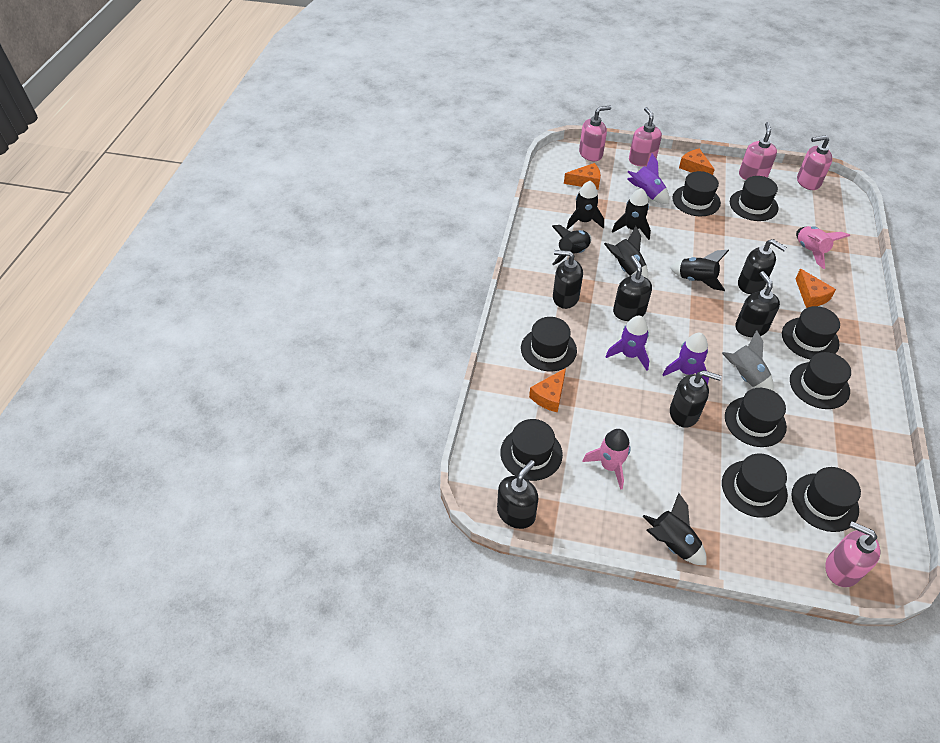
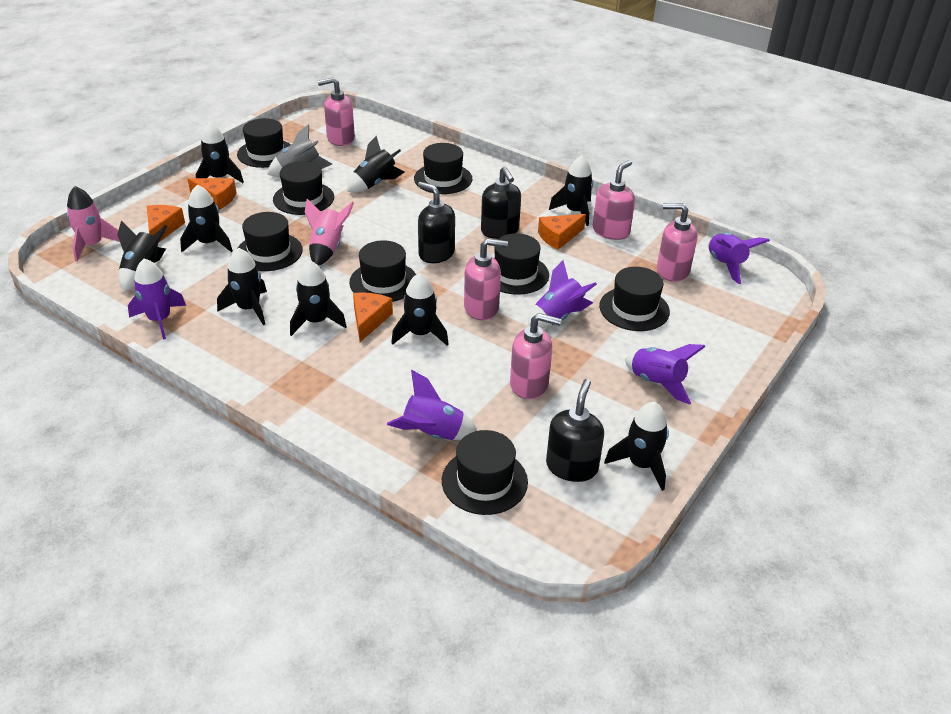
black hat: 9 -> 8
black rocket: 6 -> 9
black soap dispenser: 6 -> 3
purple rocket: 3 -> 5

